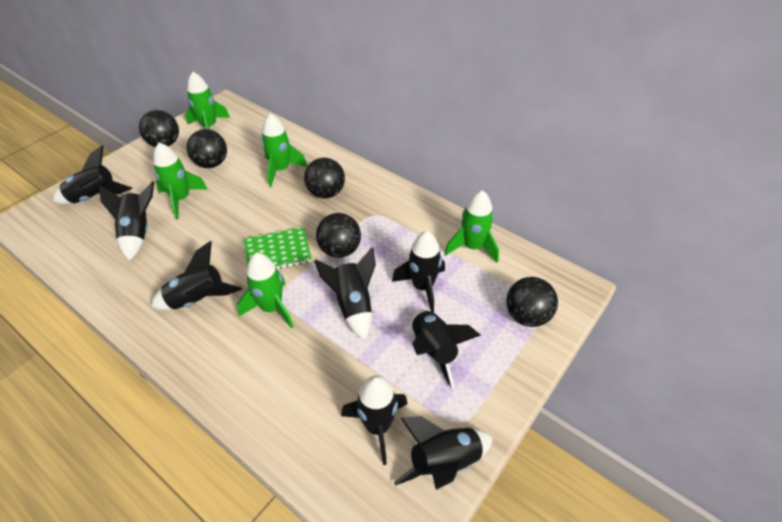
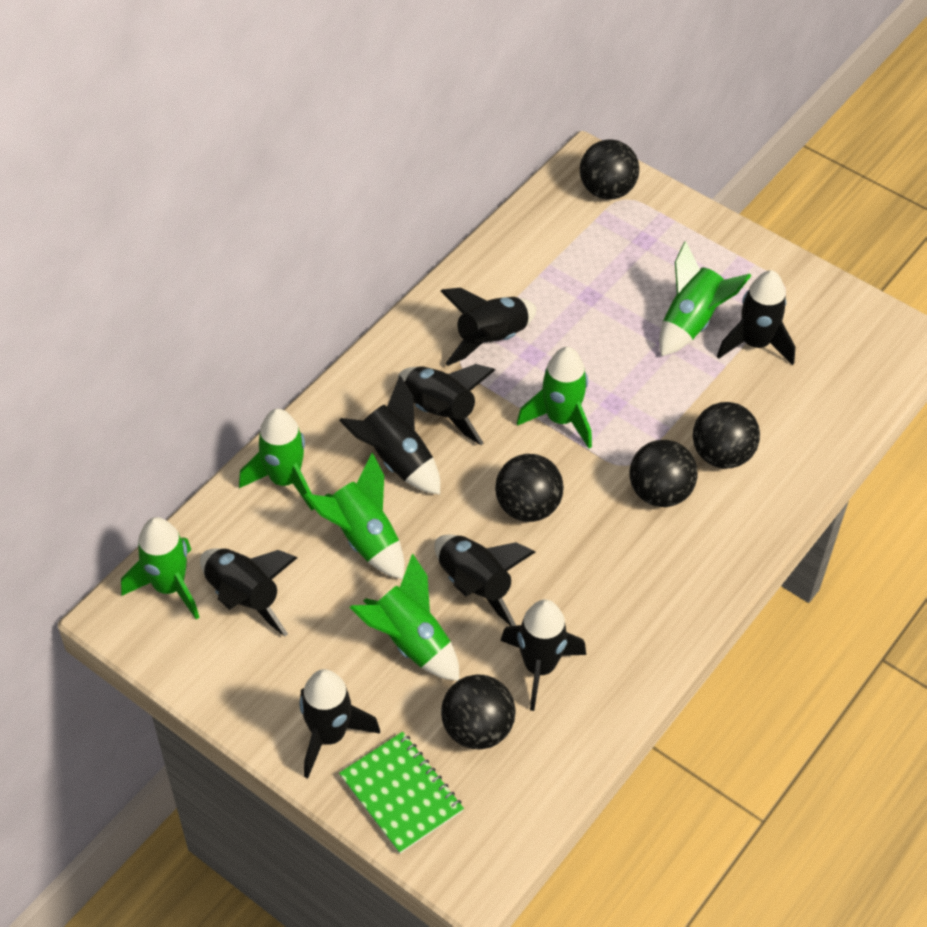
green rocket: 5 -> 6

